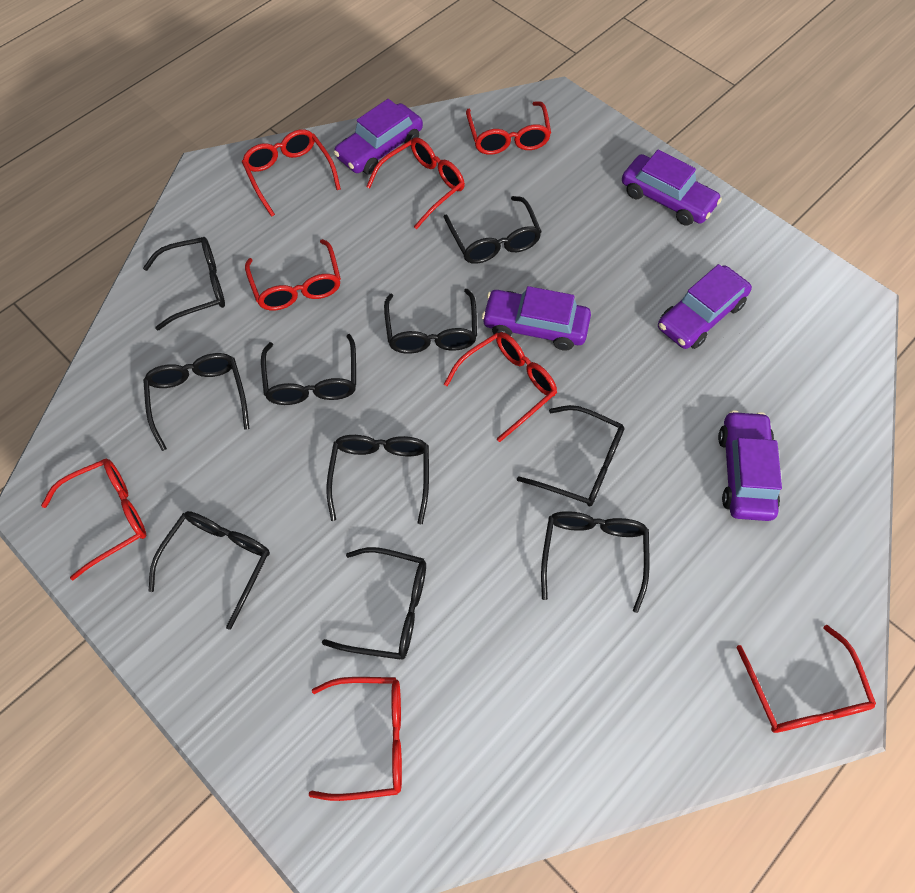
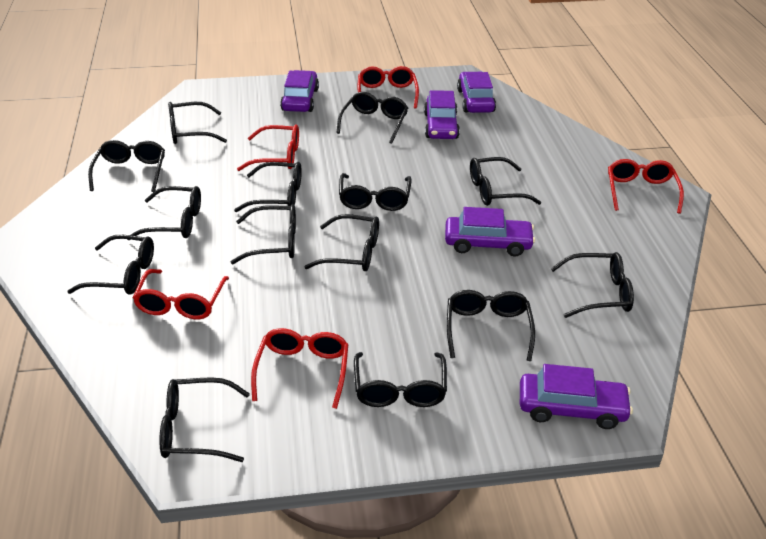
black glasses: 10 -> 14
red glasses: 8 -> 5

